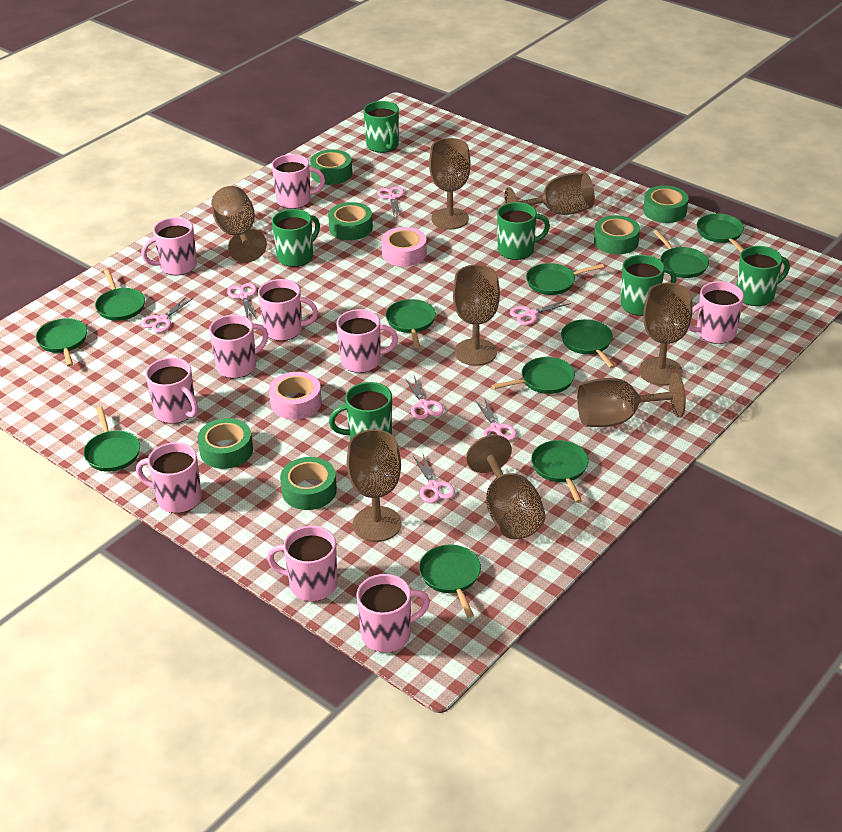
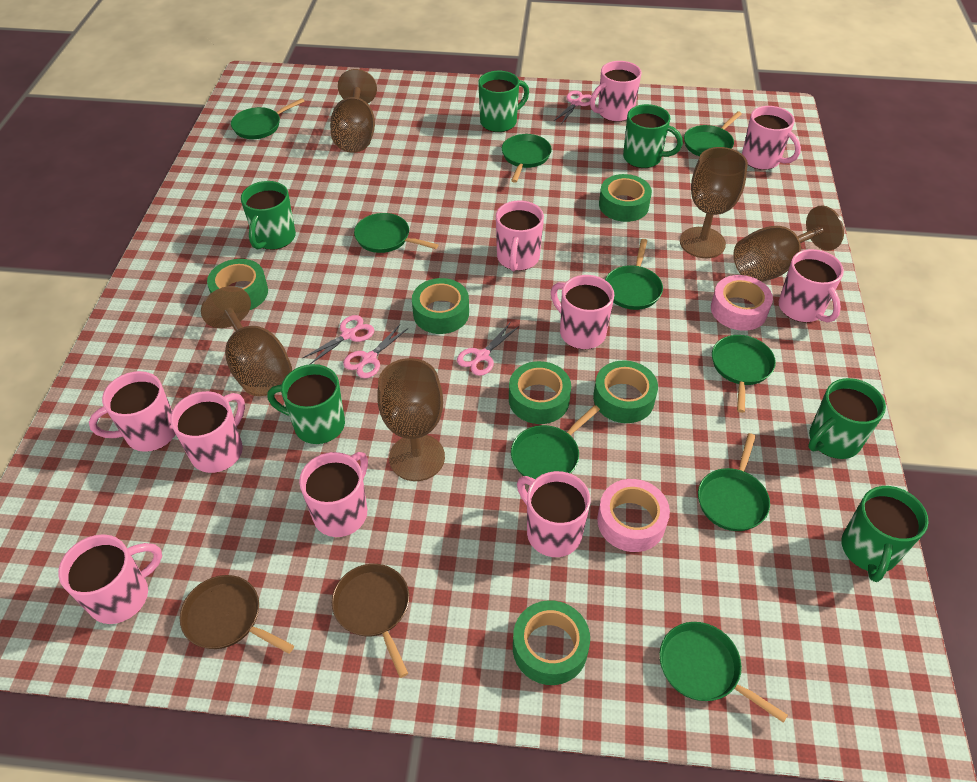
brown goblet: 8 -> 5
brown pan: 0 -> 2
green pan: 11 -> 9
pink scissors: 7 -> 4

